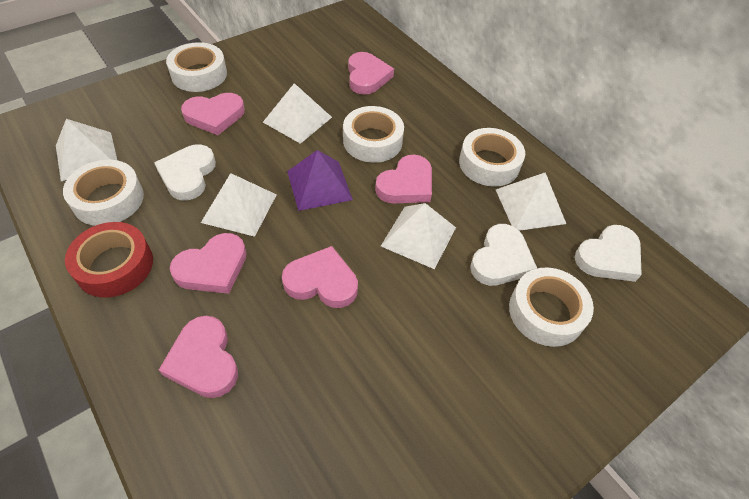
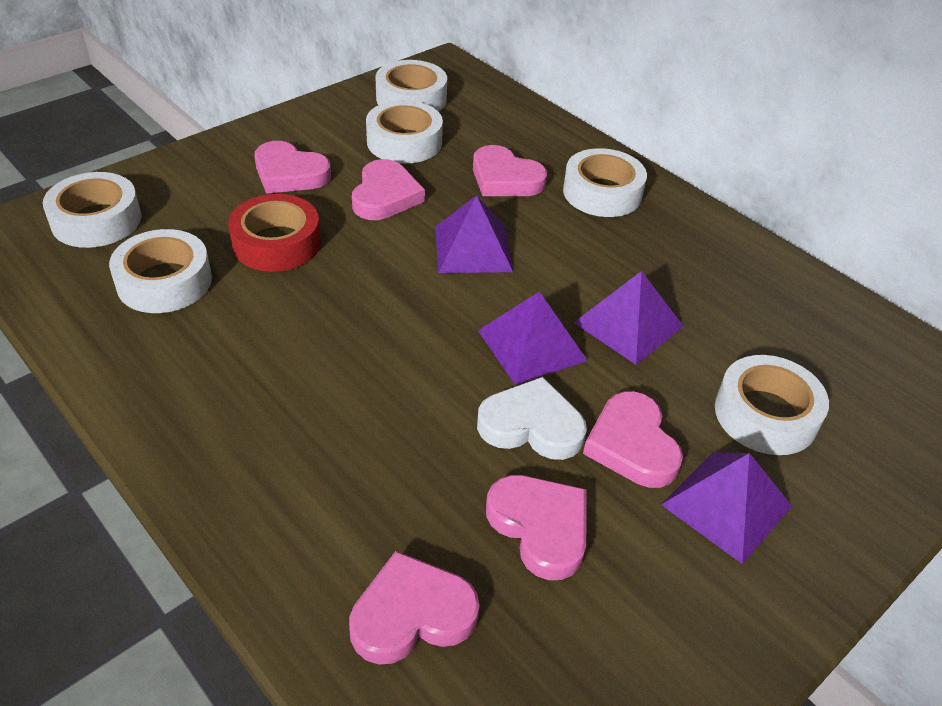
purple pyramid: 1 -> 4
white heart: 3 -> 1
white pyramid: 5 -> 0
white tape: 5 -> 6

